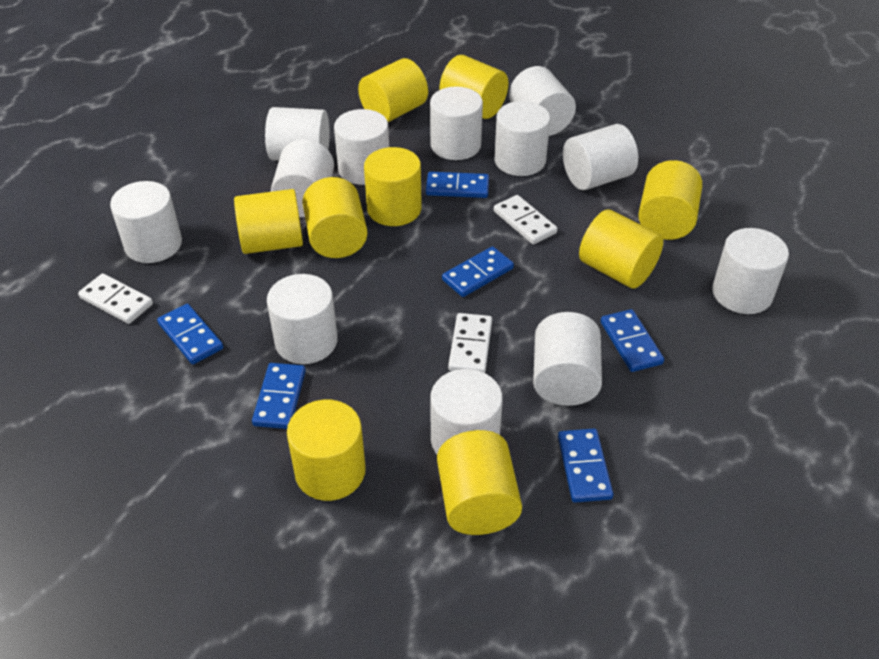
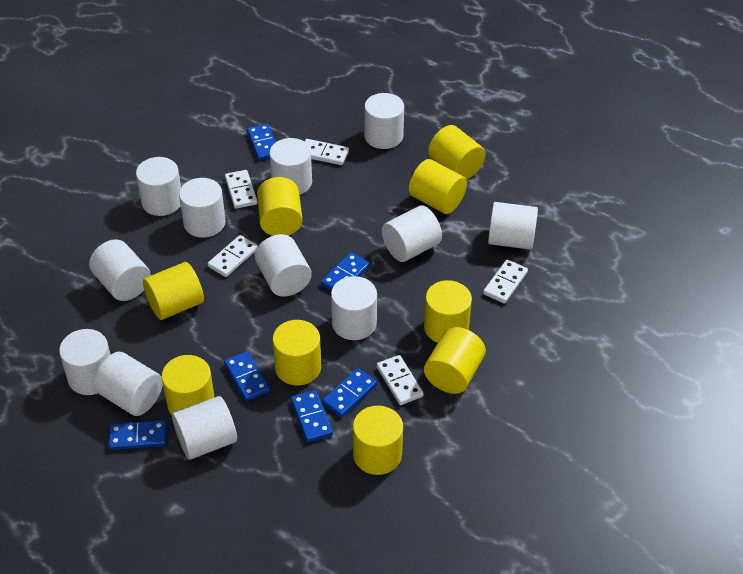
white domino: 3 -> 5

